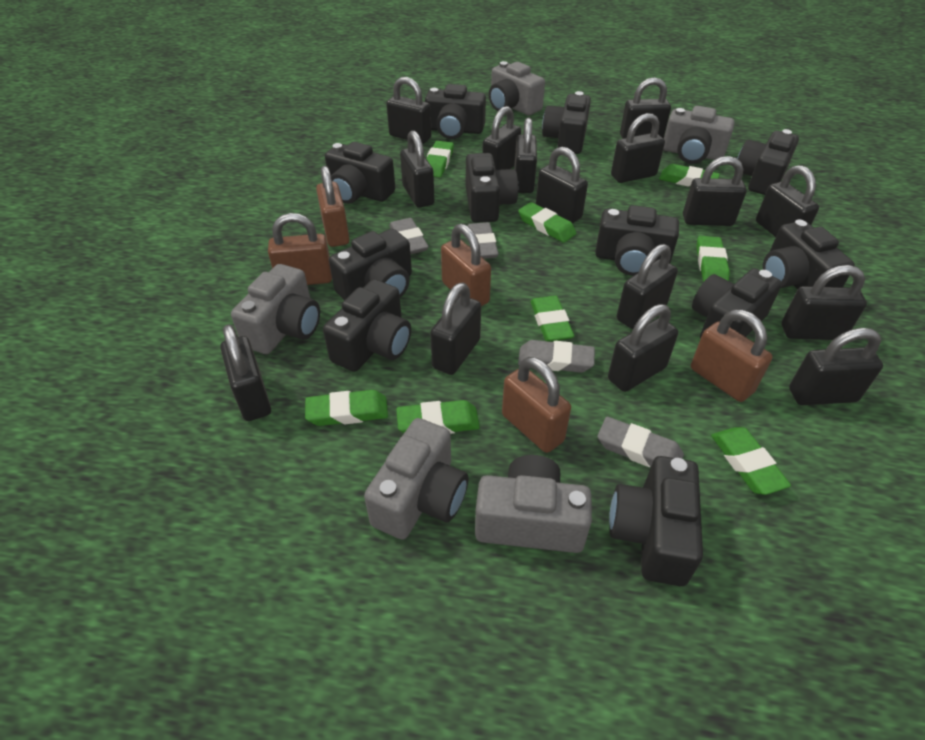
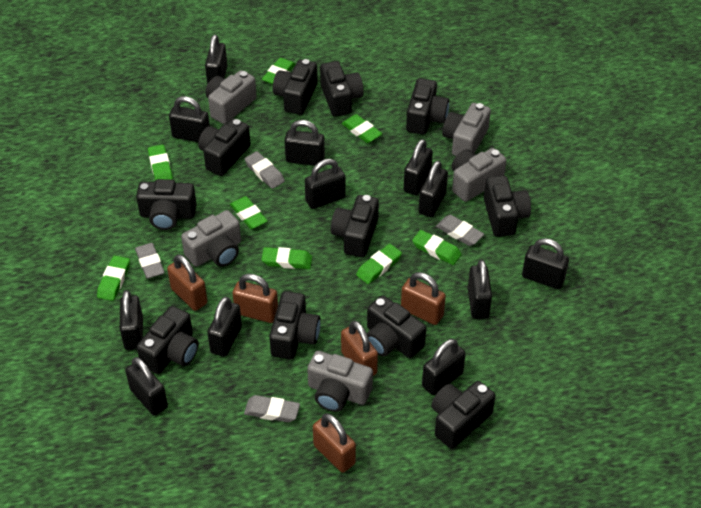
black padlock: 15 -> 12

